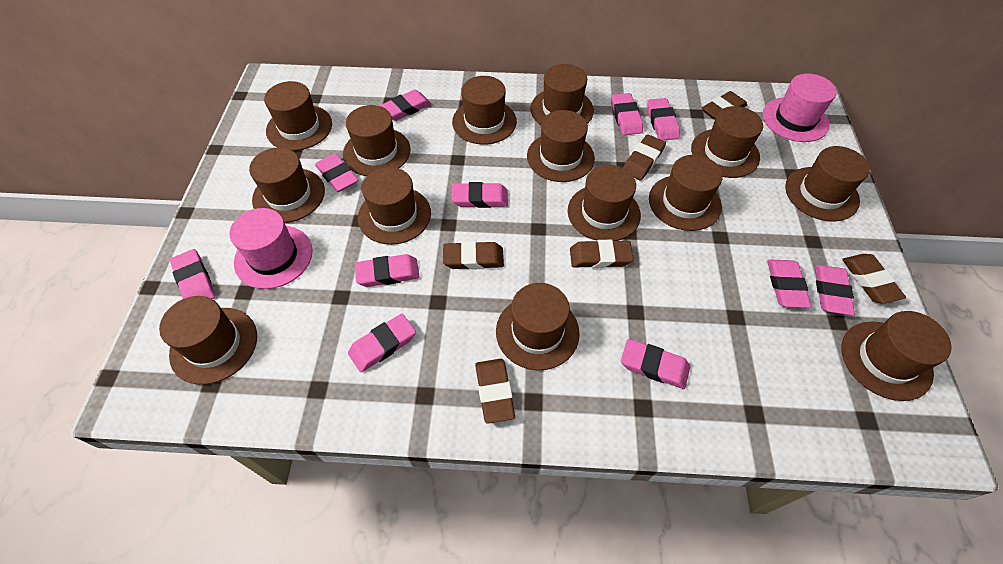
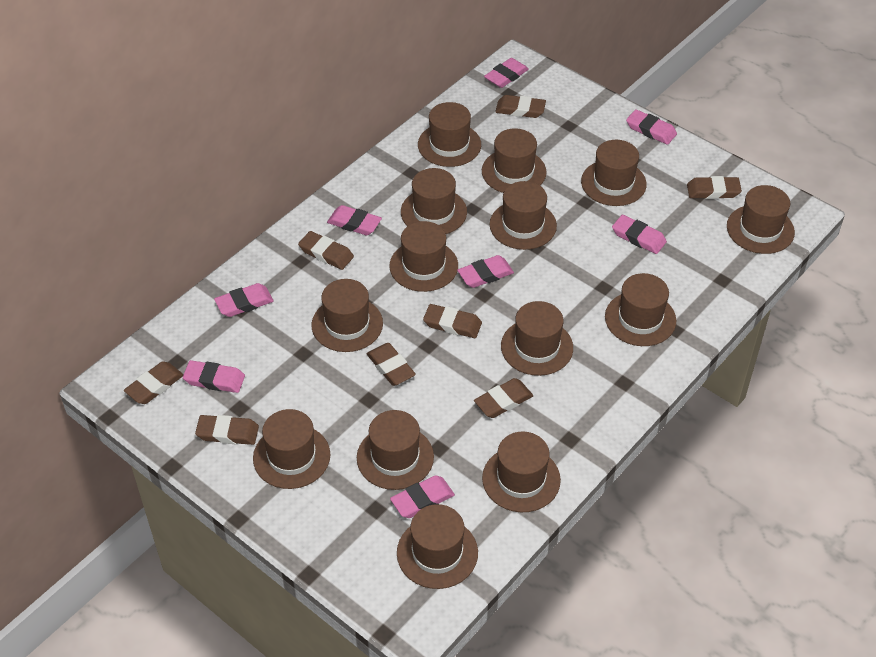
brown eraser: 6 -> 8
pink eraser: 11 -> 8
pink hat: 2 -> 0

